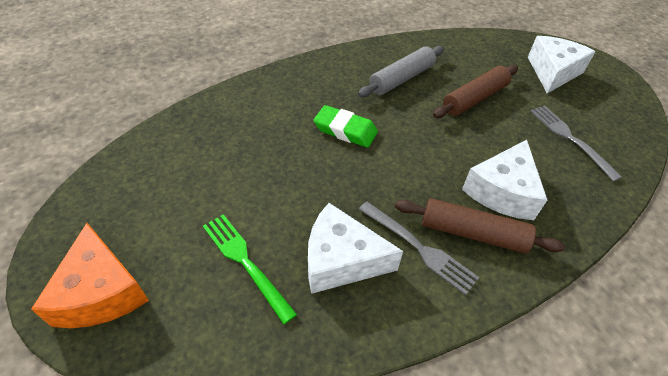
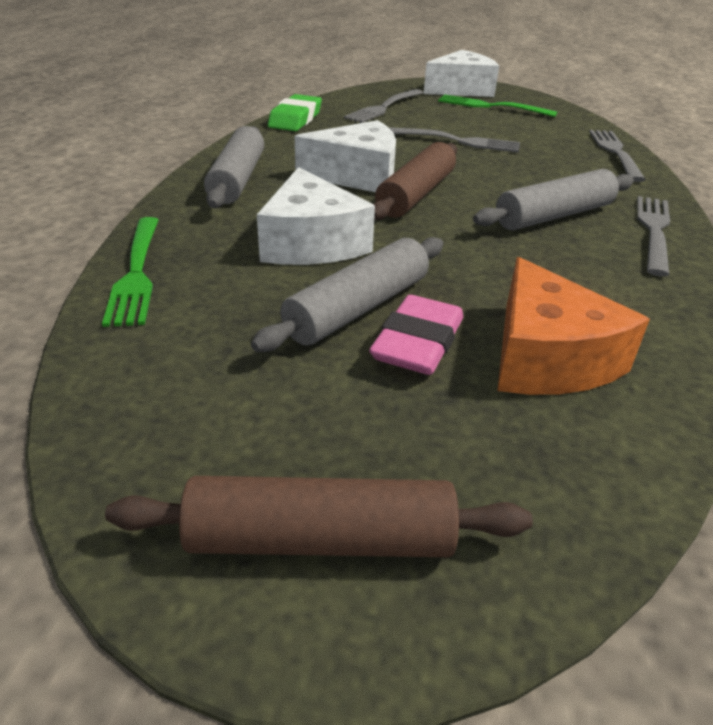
green fork: 1 -> 2
grey fork: 2 -> 4
grey rolling pin: 1 -> 3
pink eraser: 0 -> 1

